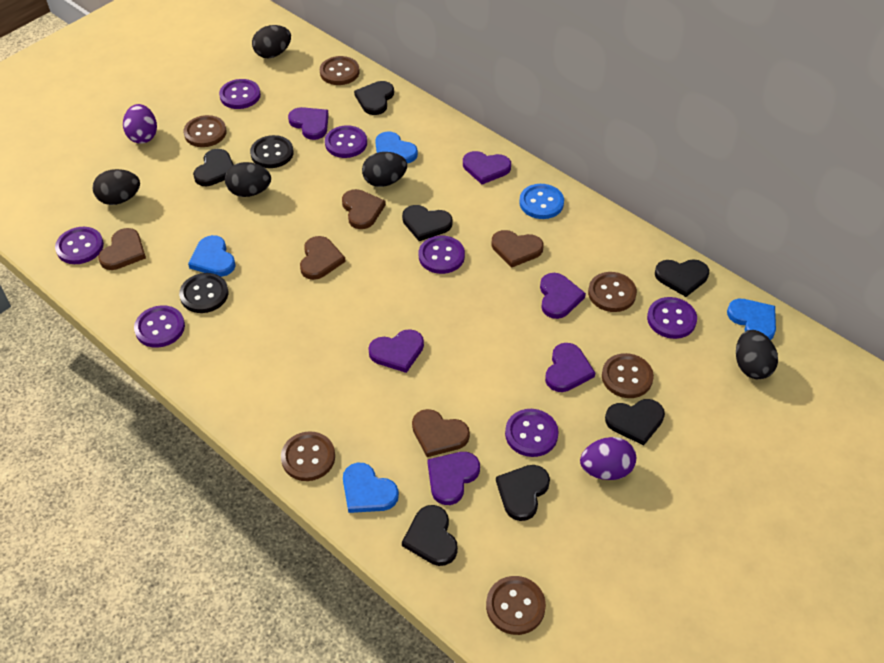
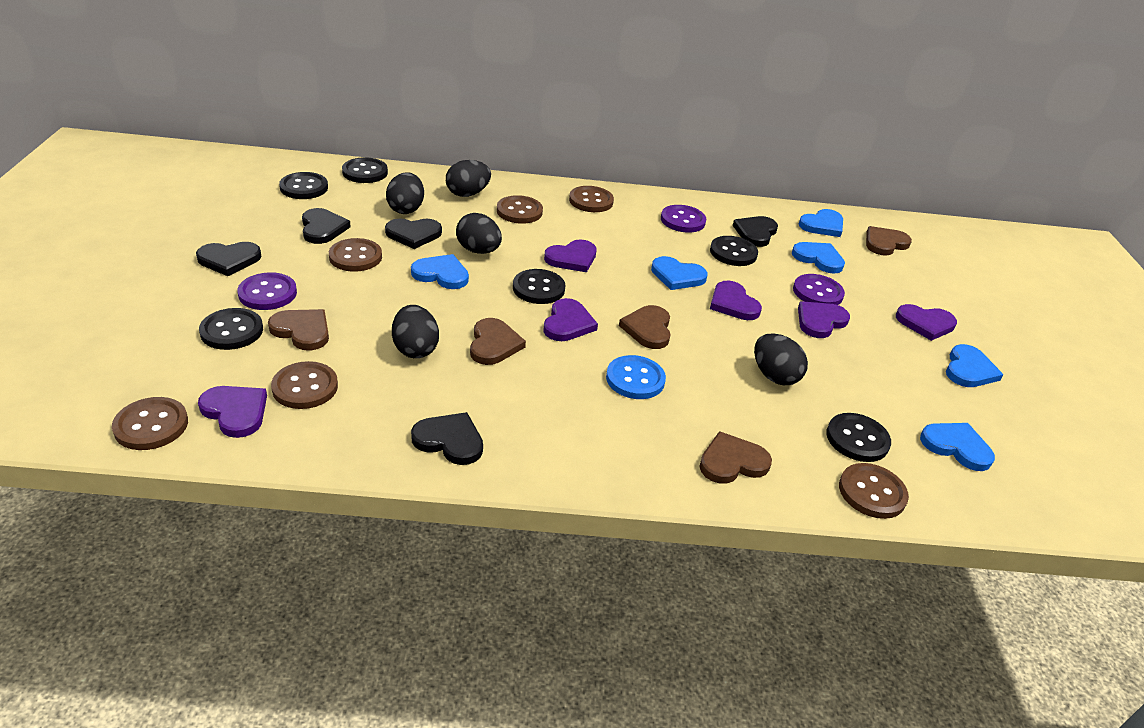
black button: 2 -> 6
black heart: 7 -> 5
blue heart: 4 -> 6
purple button: 7 -> 3
purple egg: 2 -> 0

